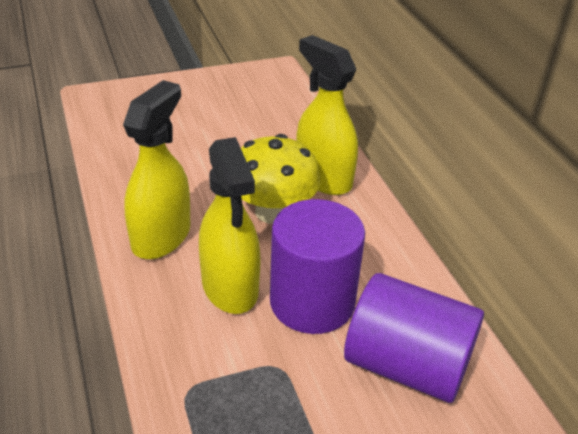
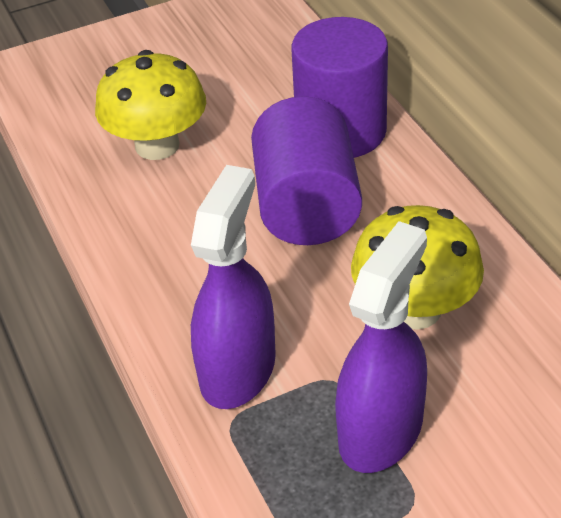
purple spray bottle: 0 -> 2
yellow mushroom: 1 -> 2
yellow spray bottle: 3 -> 0

